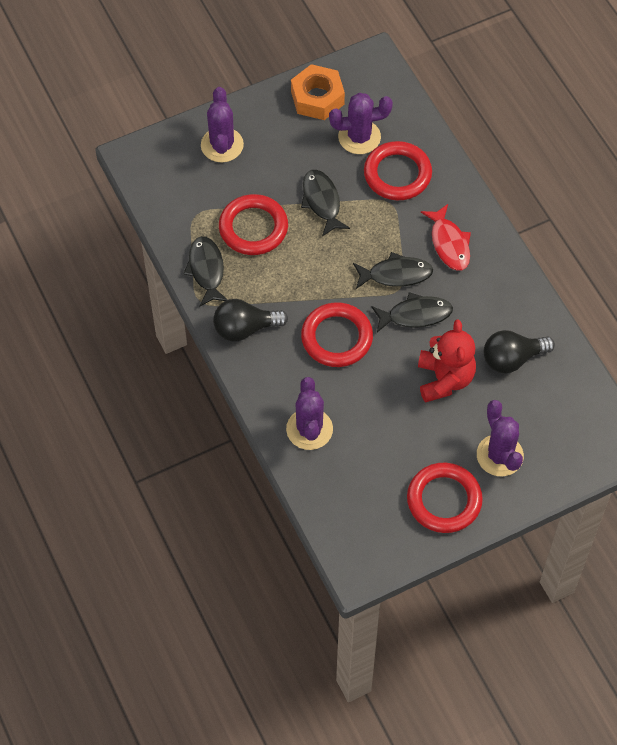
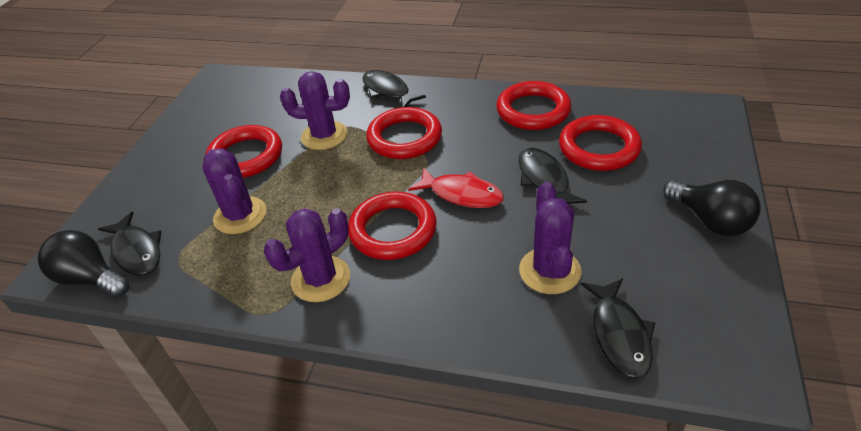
orange nut: 1 -> 0
red ring: 4 -> 5
red teddy bear: 1 -> 0

